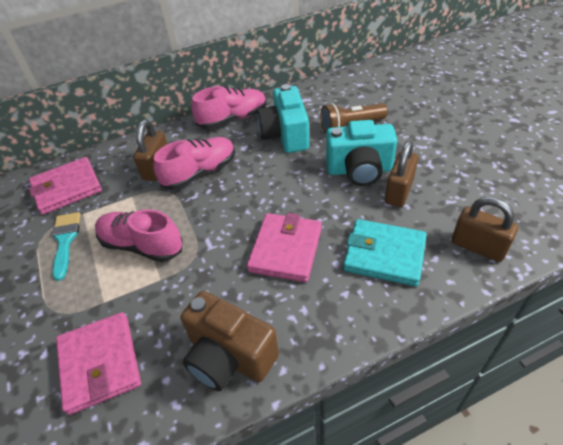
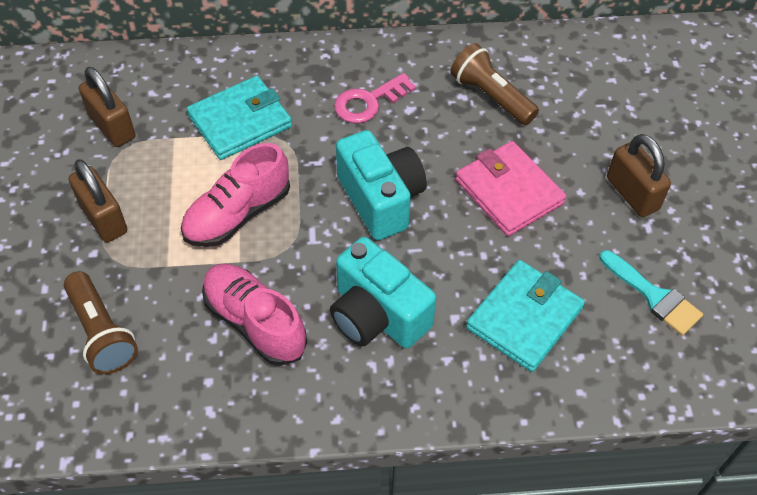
brown camera: 1 -> 0
brown flashlight: 1 -> 2
pink key: 0 -> 1
pink shoe: 3 -> 2
pink wallet: 3 -> 1
turquoise wallet: 1 -> 2

